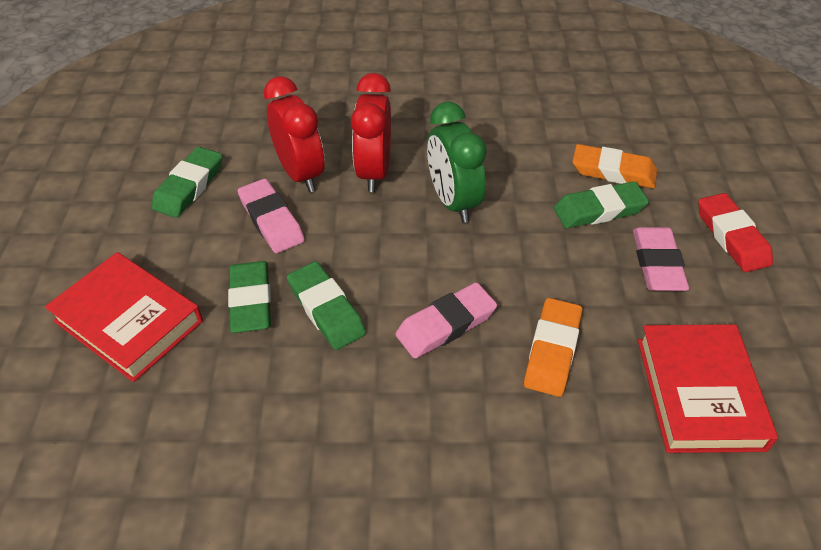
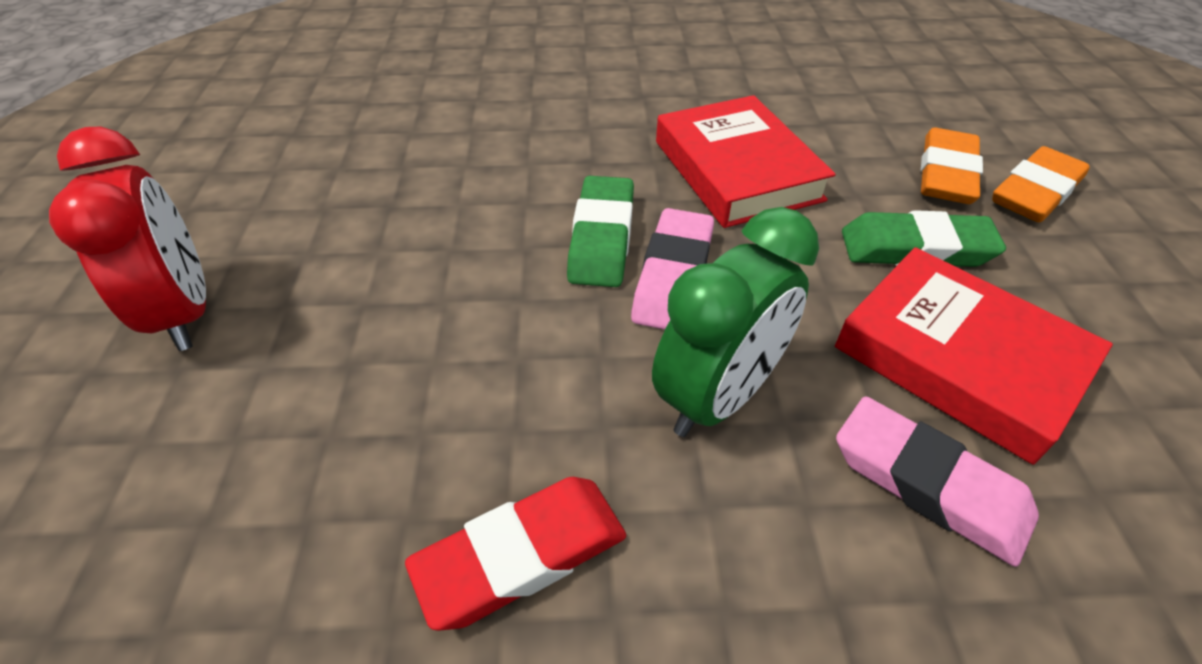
green eraser: 4 -> 2
pink eraser: 3 -> 2
red clock: 2 -> 1

